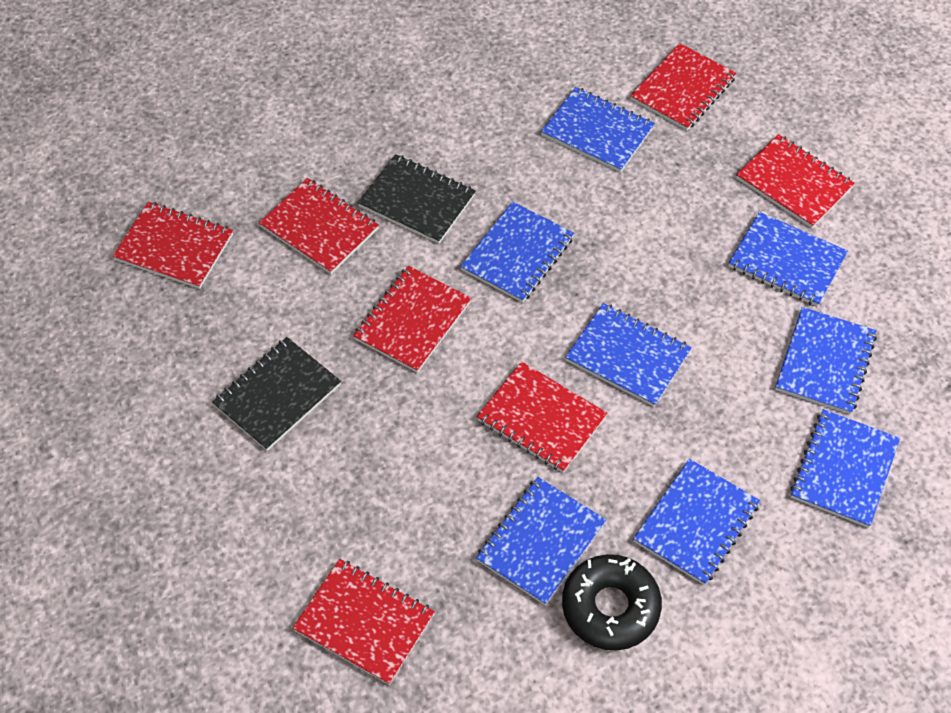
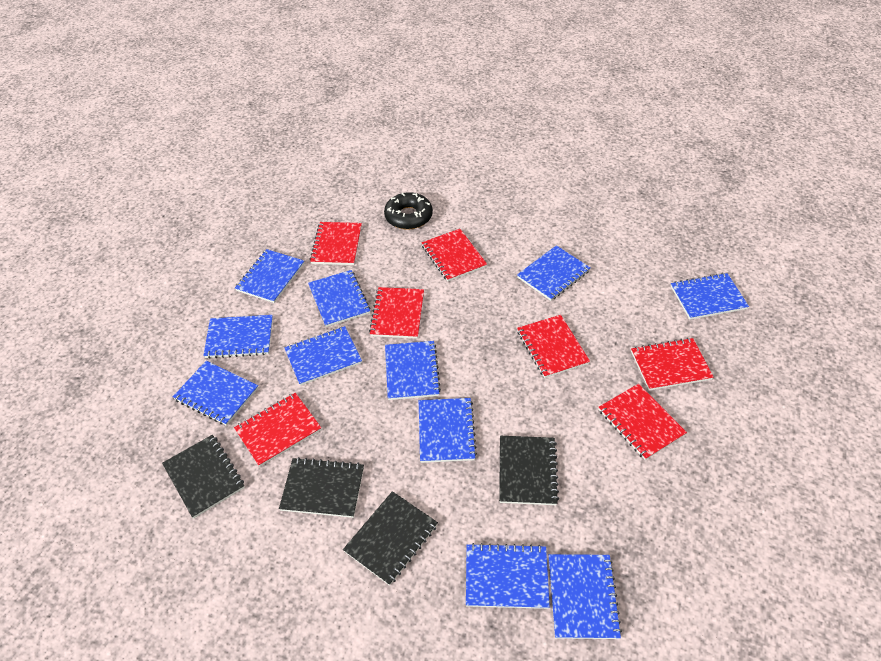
black notebook: 2 -> 4
blue notebook: 8 -> 11

